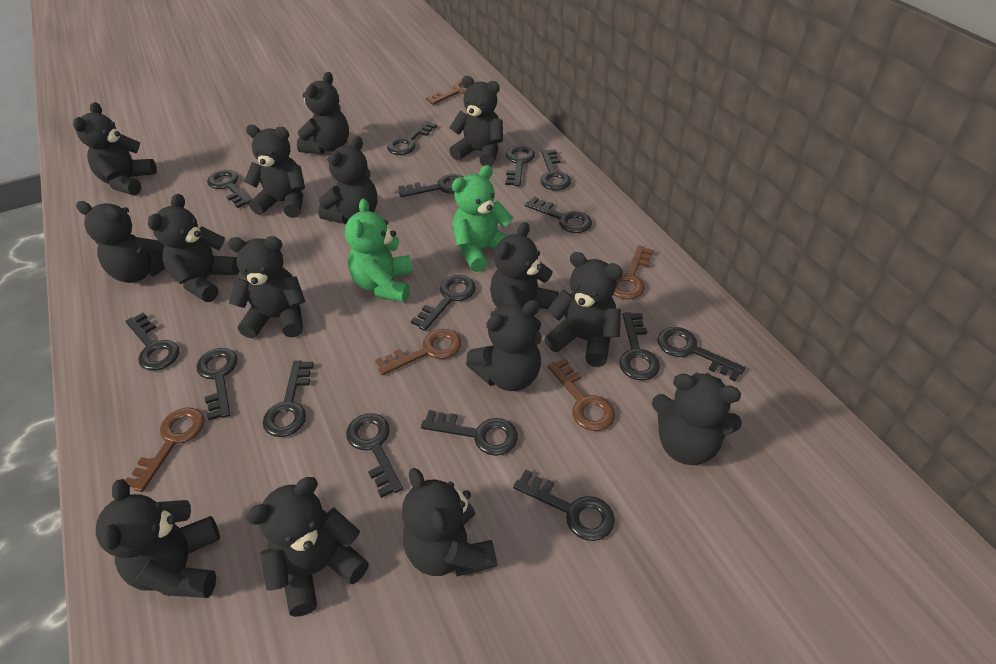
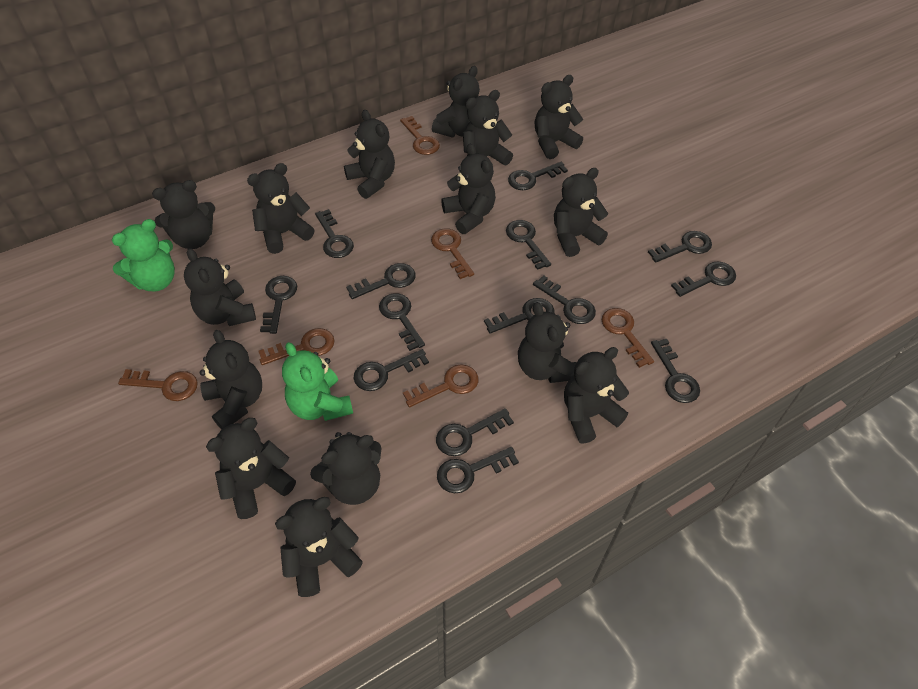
black key: 15 -> 14
brown key: 5 -> 6

